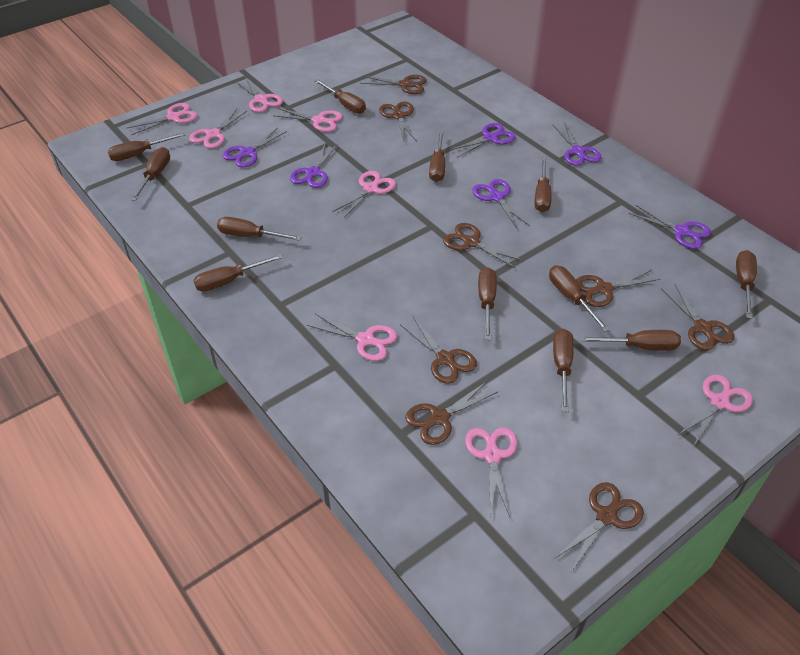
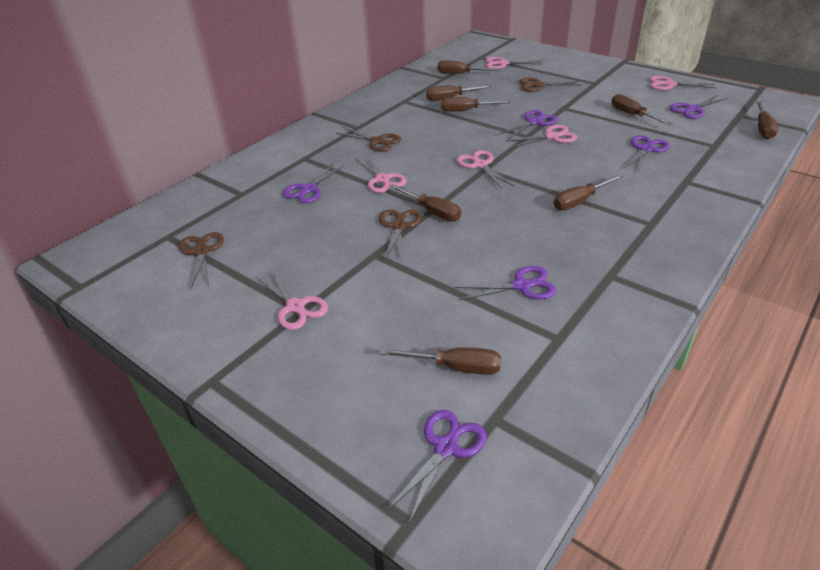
brown scissors: 8 -> 4
brown screwdriver: 12 -> 8
pink scissors: 8 -> 6

